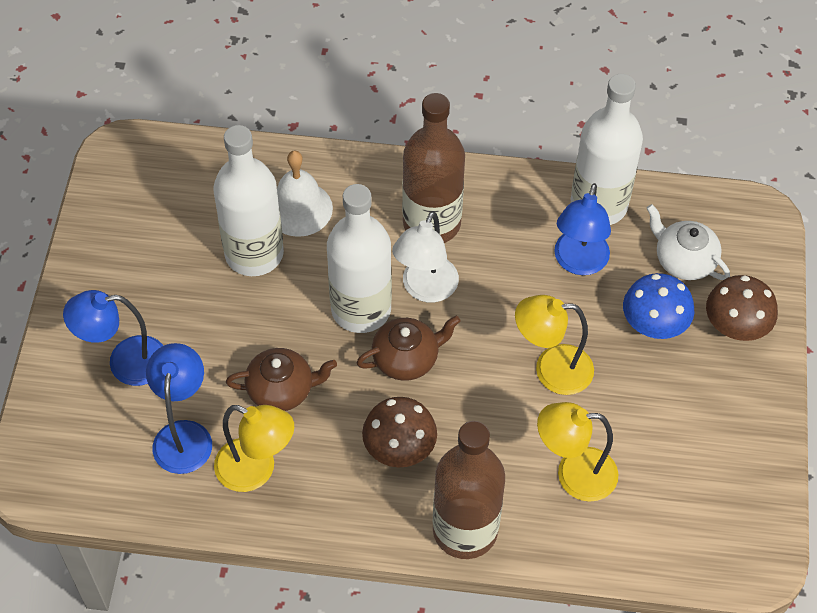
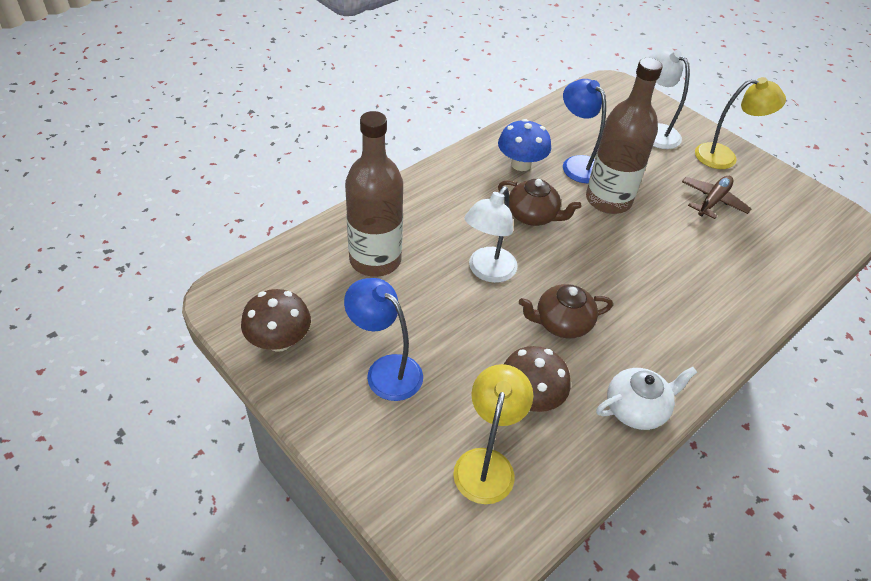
blue lamp: 3 -> 2
brown plane: 0 -> 1
white bell: 1 -> 0
white bottle: 3 -> 0
white lamp: 1 -> 2
yellow lamp: 3 -> 2

